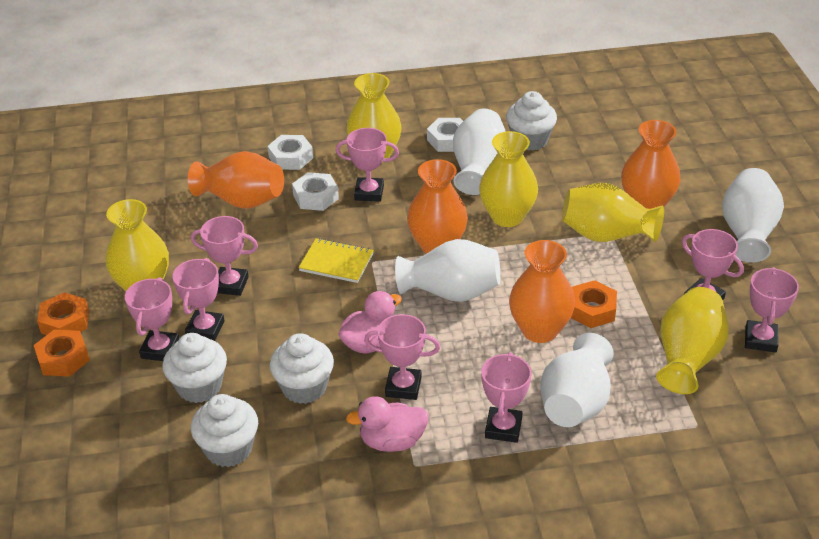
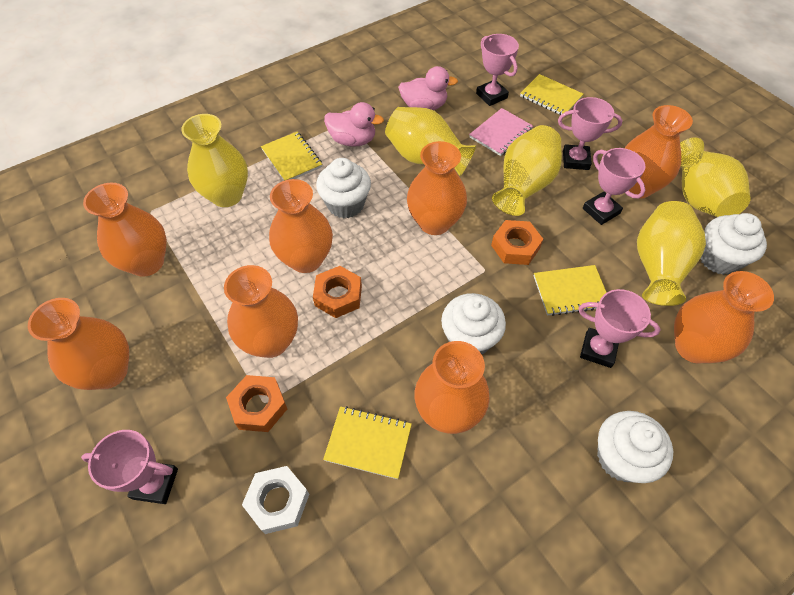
orange vase: 4 -> 8
pink notebook: 0 -> 1
pink trophy: 8 -> 5
white nut: 3 -> 1
white vase: 4 -> 0
yellow notebook: 1 -> 4

